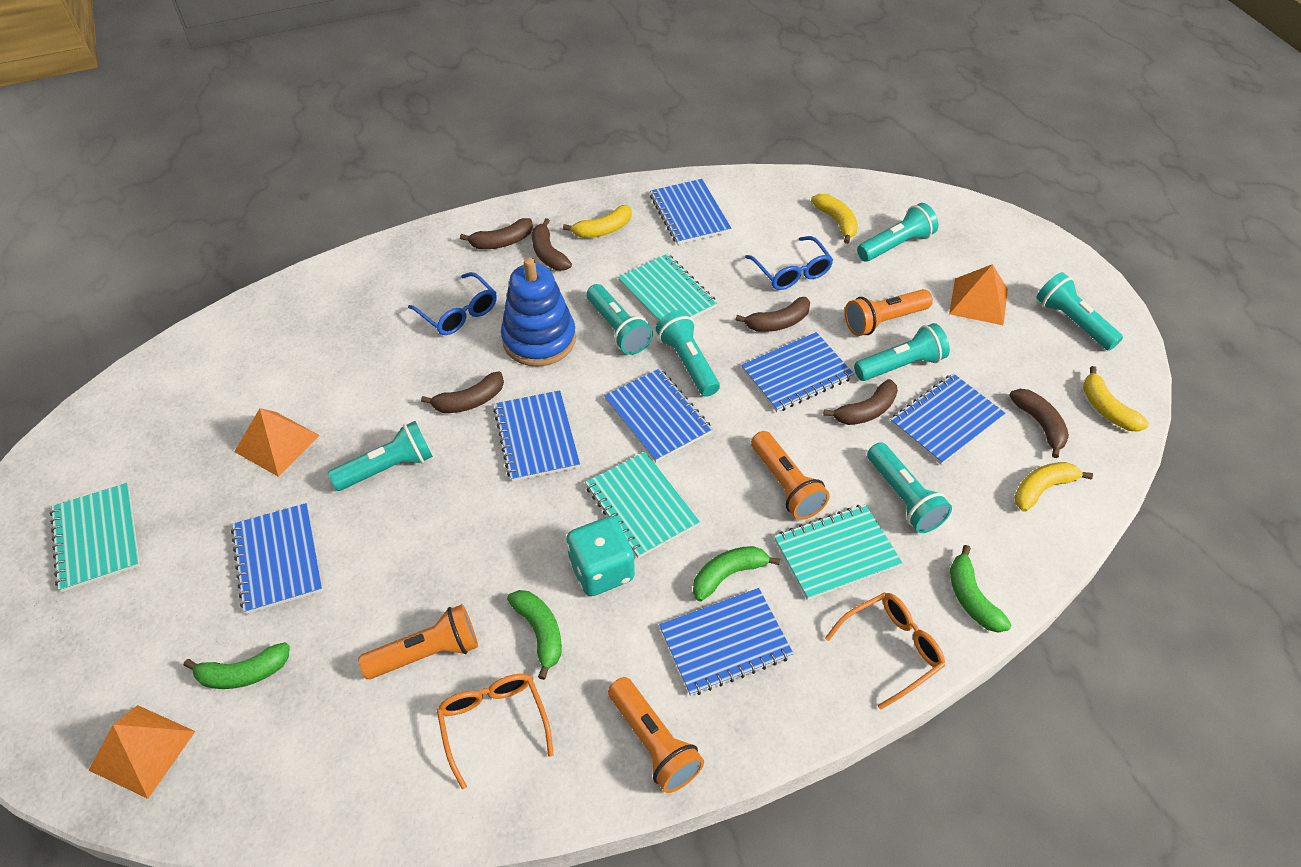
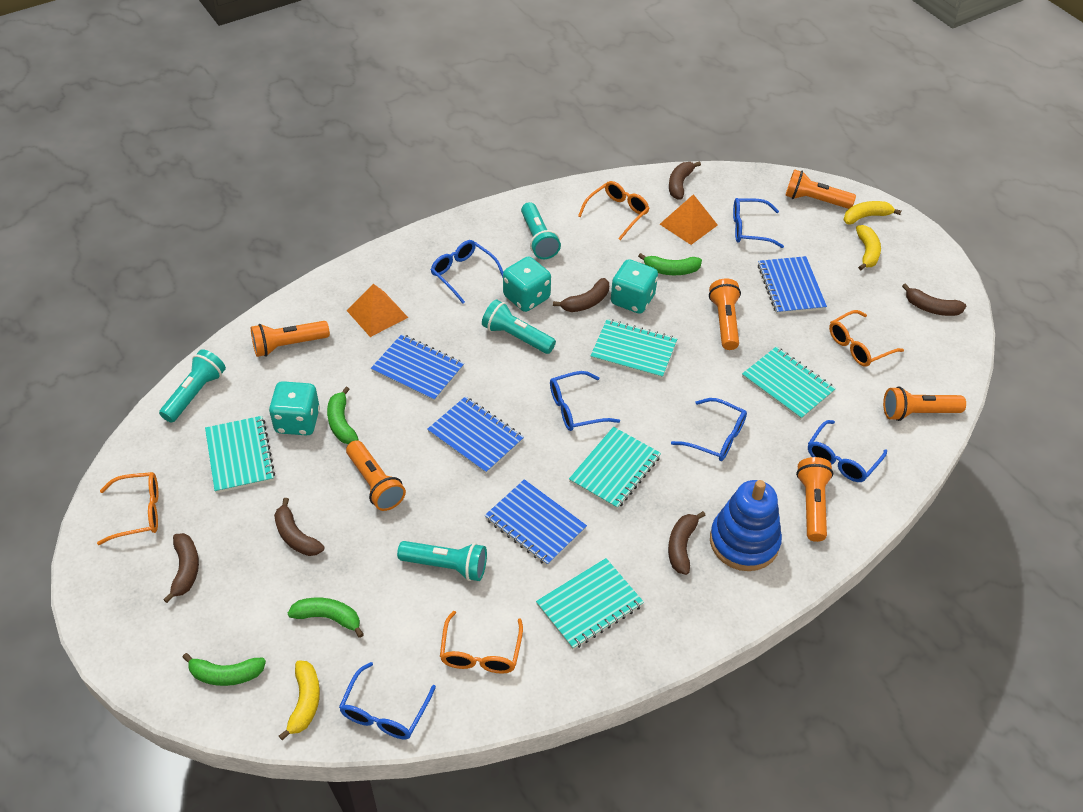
blue glasses: 2 -> 6
blue notebook: 7 -> 4
orange flashlight: 4 -> 6
orange glasses: 2 -> 4
orange pyramid: 3 -> 2
turquoise dice: 1 -> 3
turquoise flashlight: 7 -> 4
turquoise notebook: 4 -> 5
yellow banana: 4 -> 3

